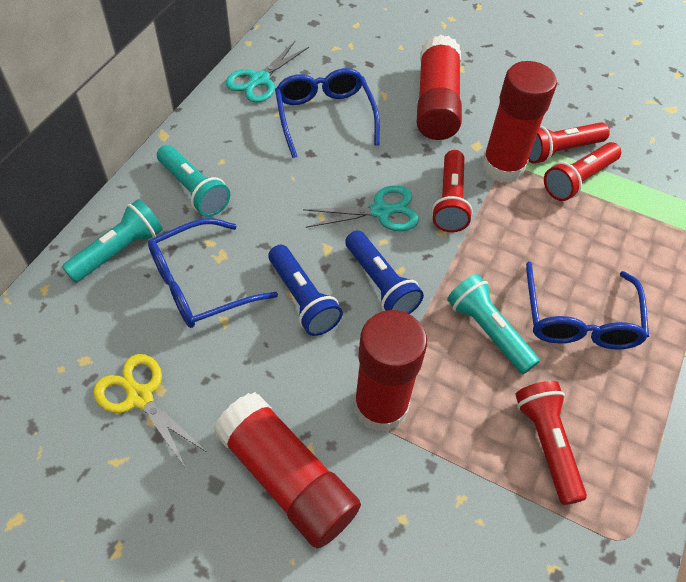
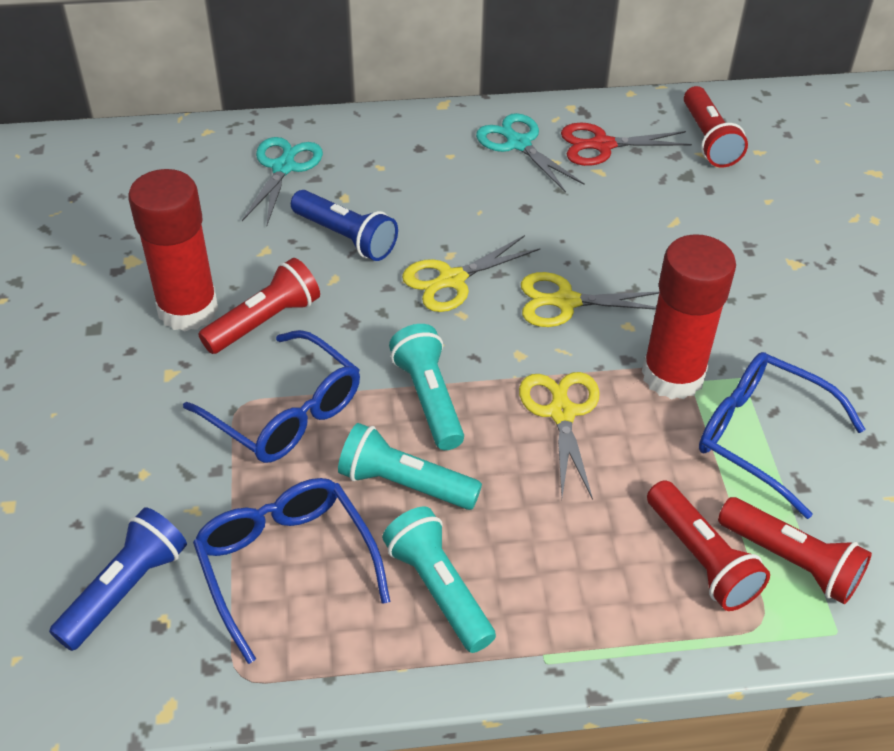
red glue stick: 4 -> 2
red scissors: 0 -> 1
yellow scissors: 1 -> 3

